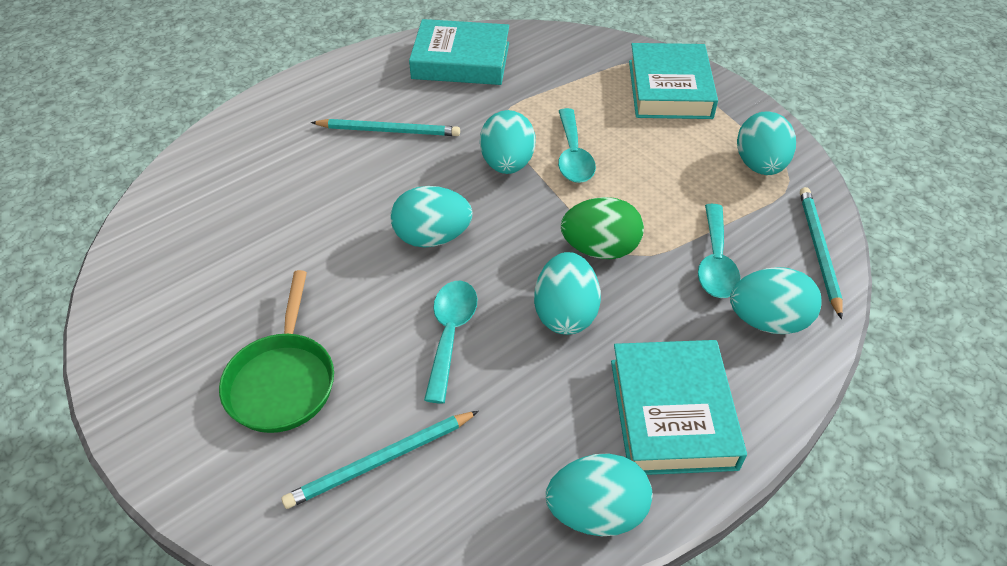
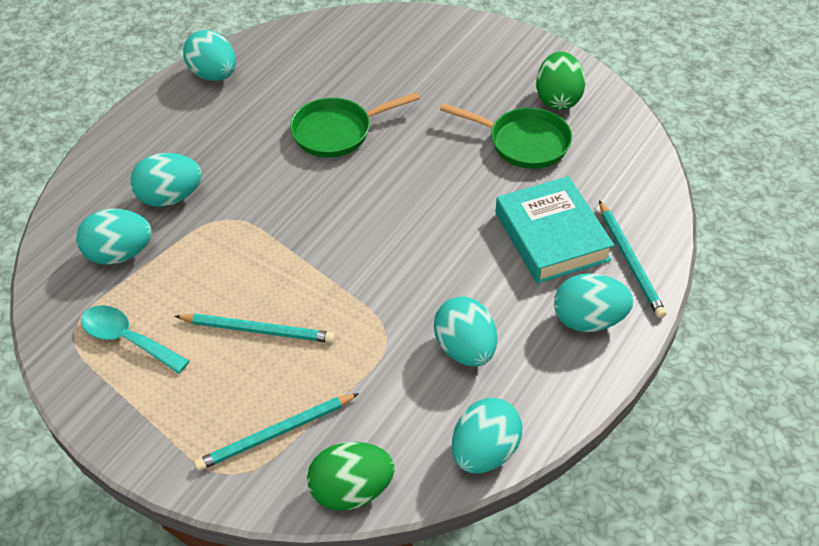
green egg: 1 -> 2
green pan: 1 -> 2
turquoise book: 3 -> 1
turquoise spoon: 3 -> 1

